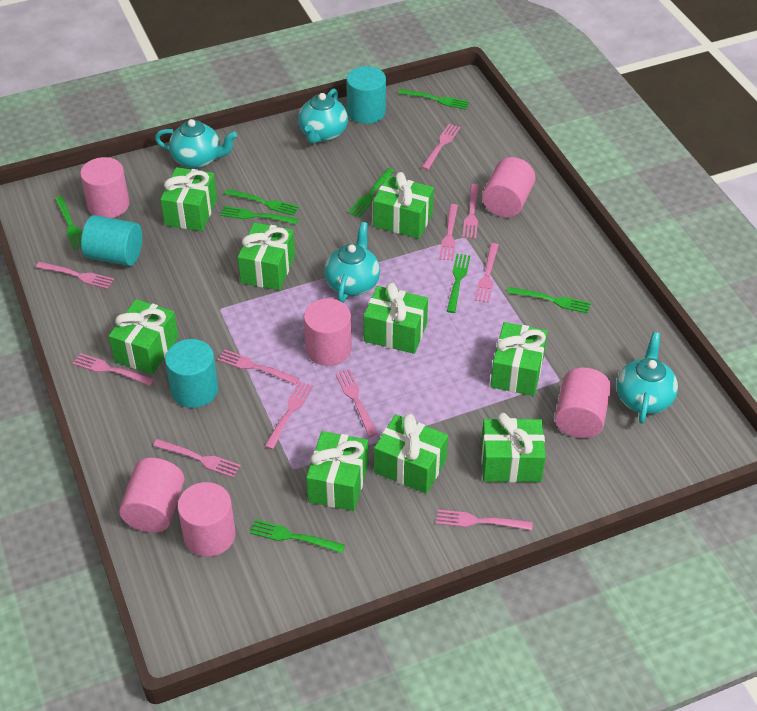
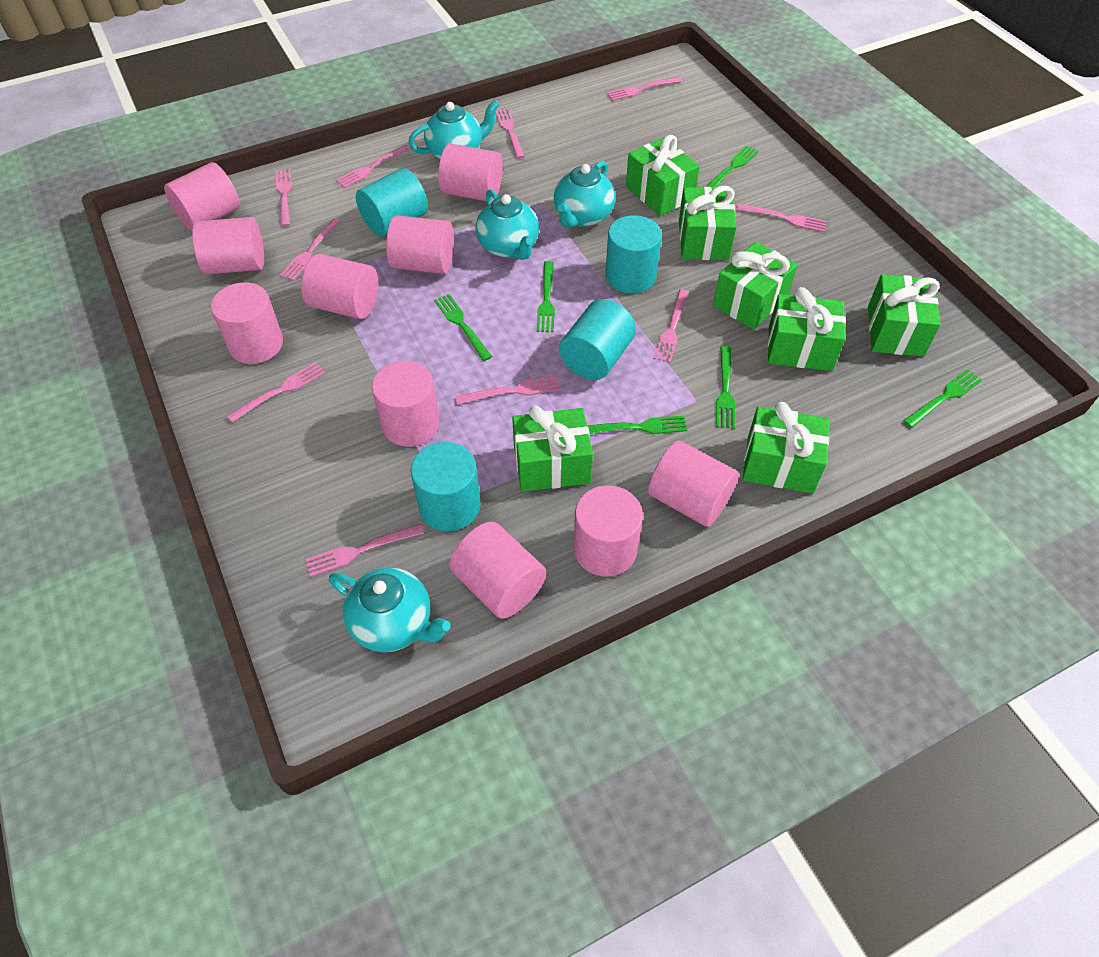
green fork: 8 -> 6
green gift: 9 -> 7
pink cylinder: 6 -> 10
pink fork: 11 -> 10
turquoise cylinder: 3 -> 4

